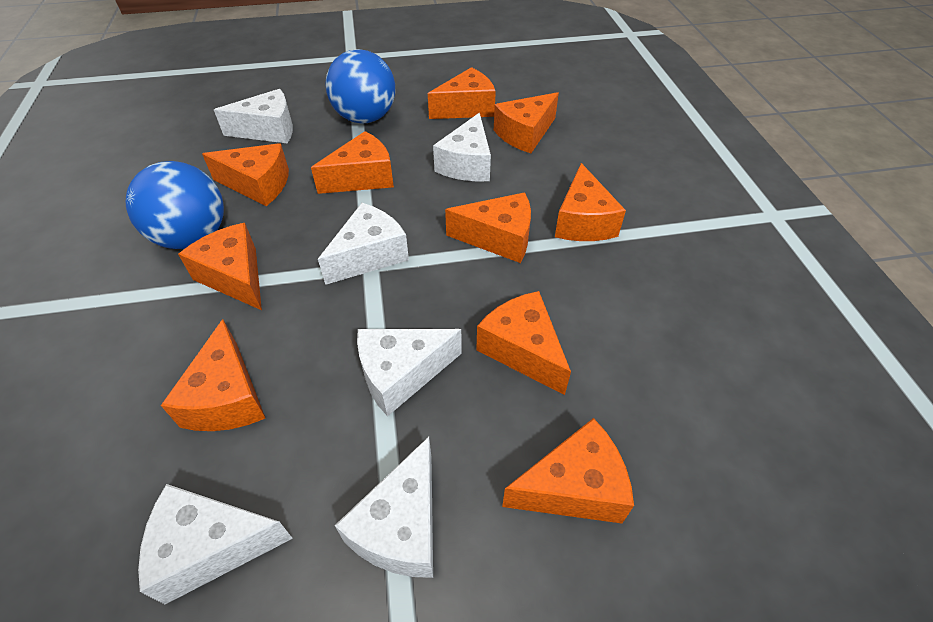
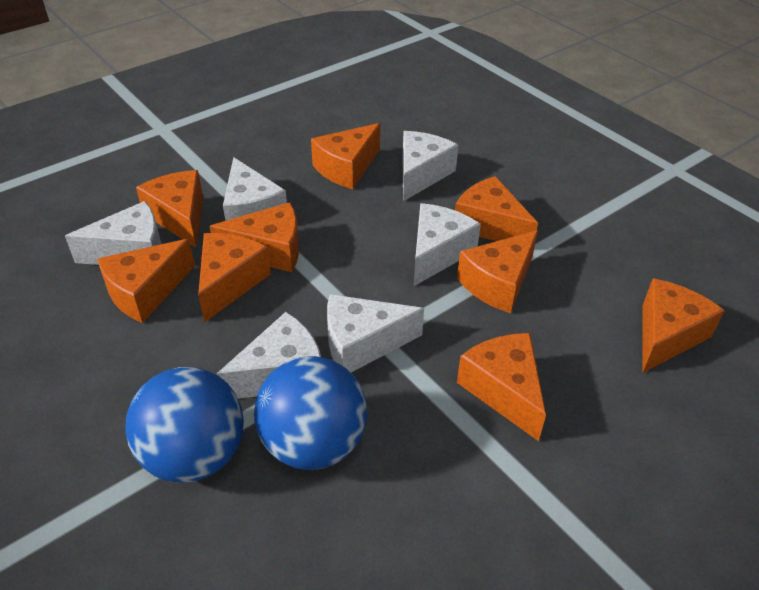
orange cheese: 10 -> 9

